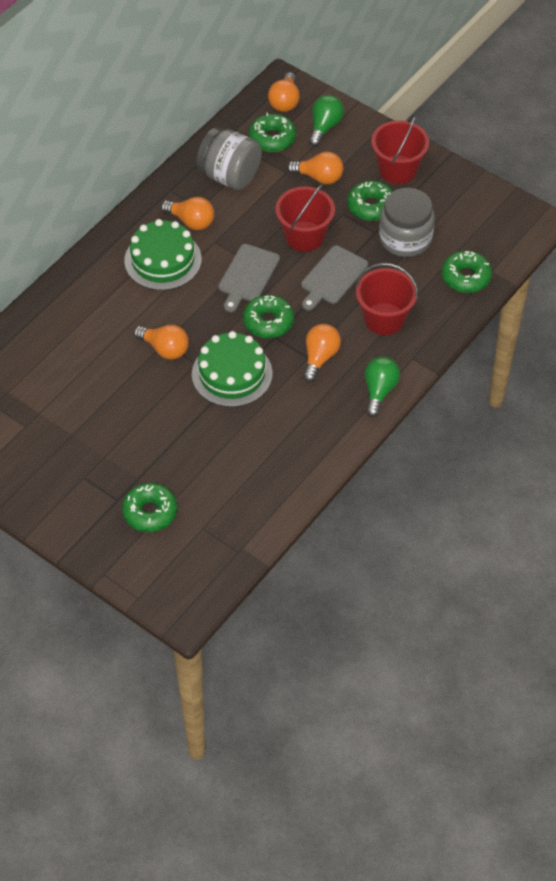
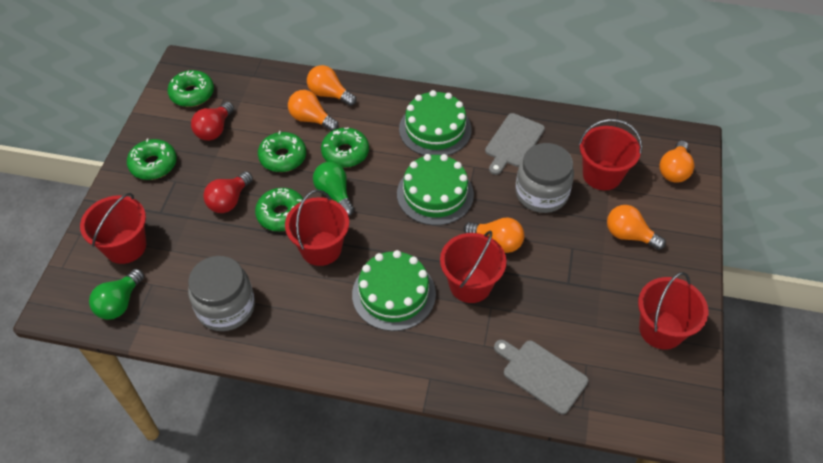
green cake: 2 -> 3
red bucket: 3 -> 5
red light bulb: 0 -> 2

